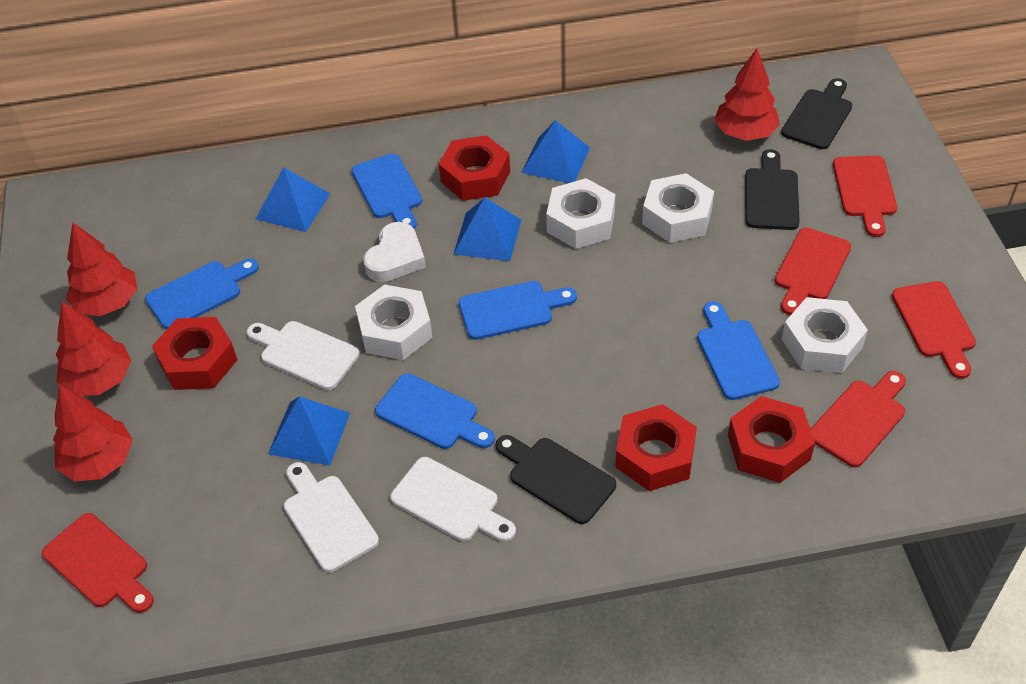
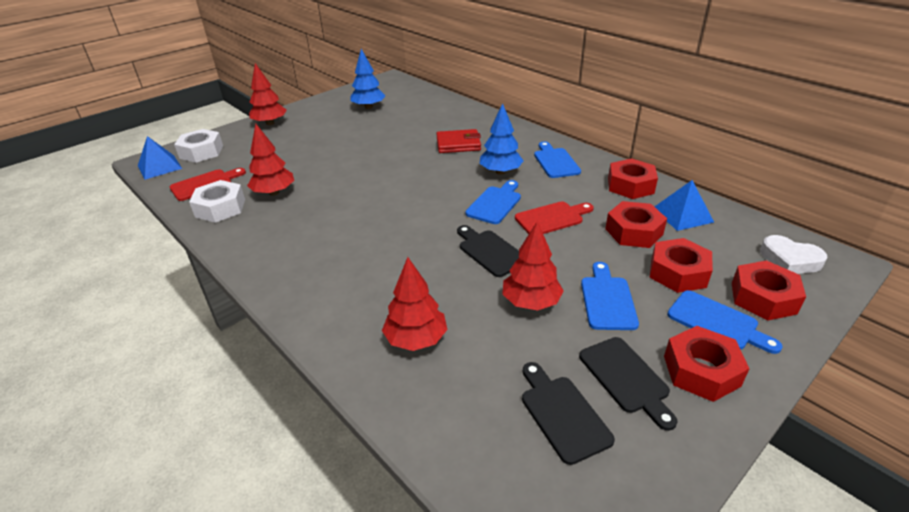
blue cutting board: 5 -> 4
blue pyramid: 4 -> 2
blue tree: 0 -> 2
red cutting board: 5 -> 2
red nut: 4 -> 5
red wallet: 0 -> 1
white cutting board: 3 -> 0
white nut: 4 -> 2

